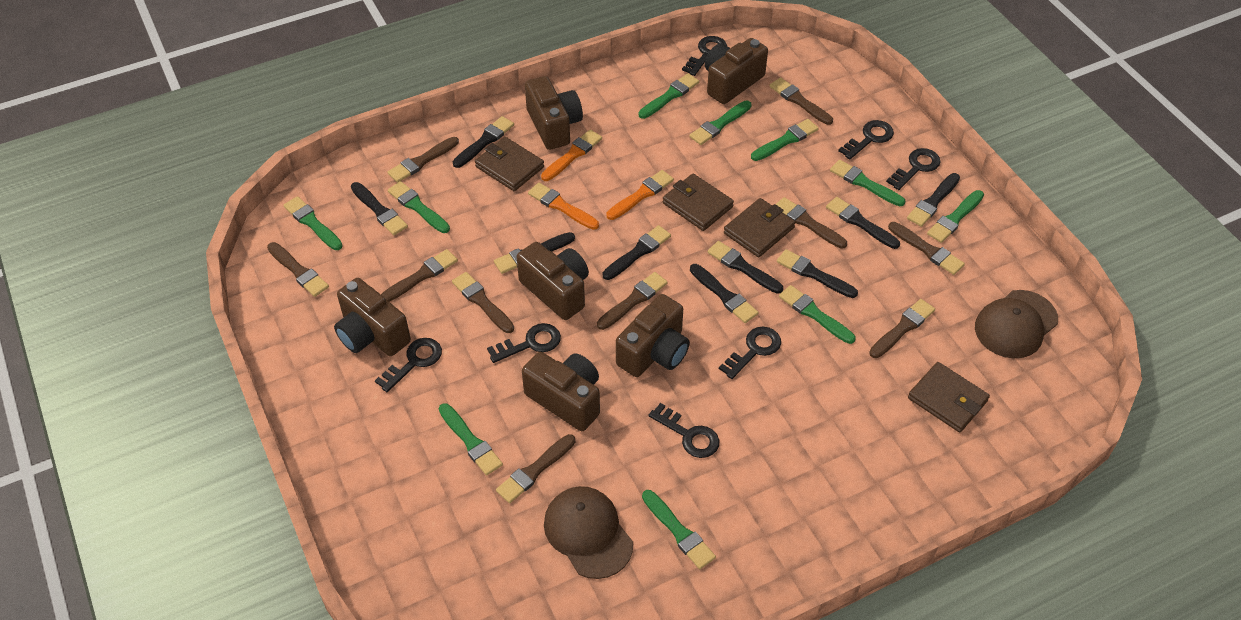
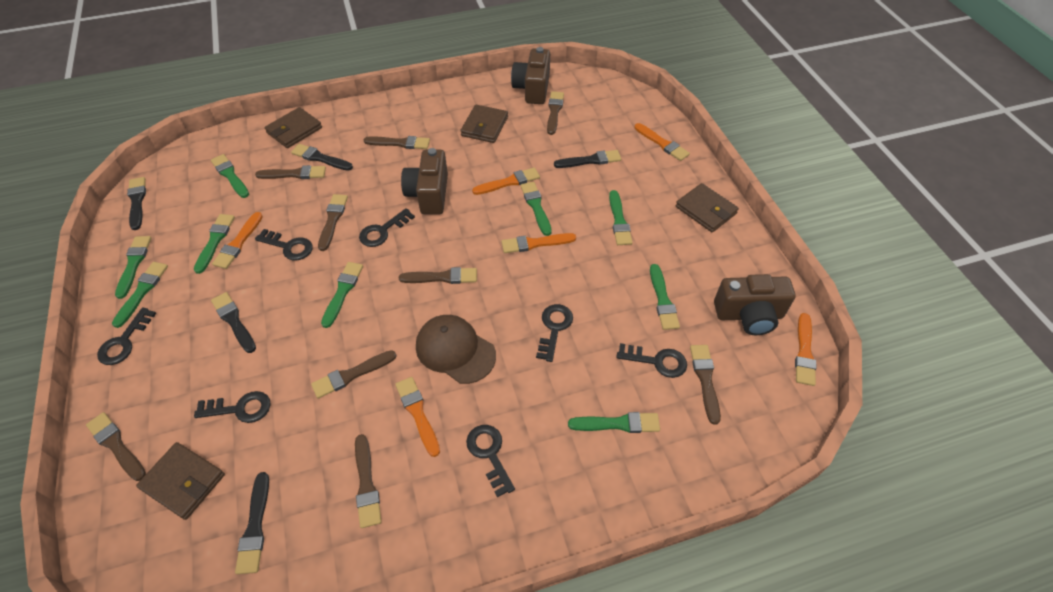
black brush: 9 -> 5
brown brush: 10 -> 9
brown camera: 6 -> 3
brown cap: 2 -> 1
green brush: 10 -> 9
orange brush: 3 -> 6

